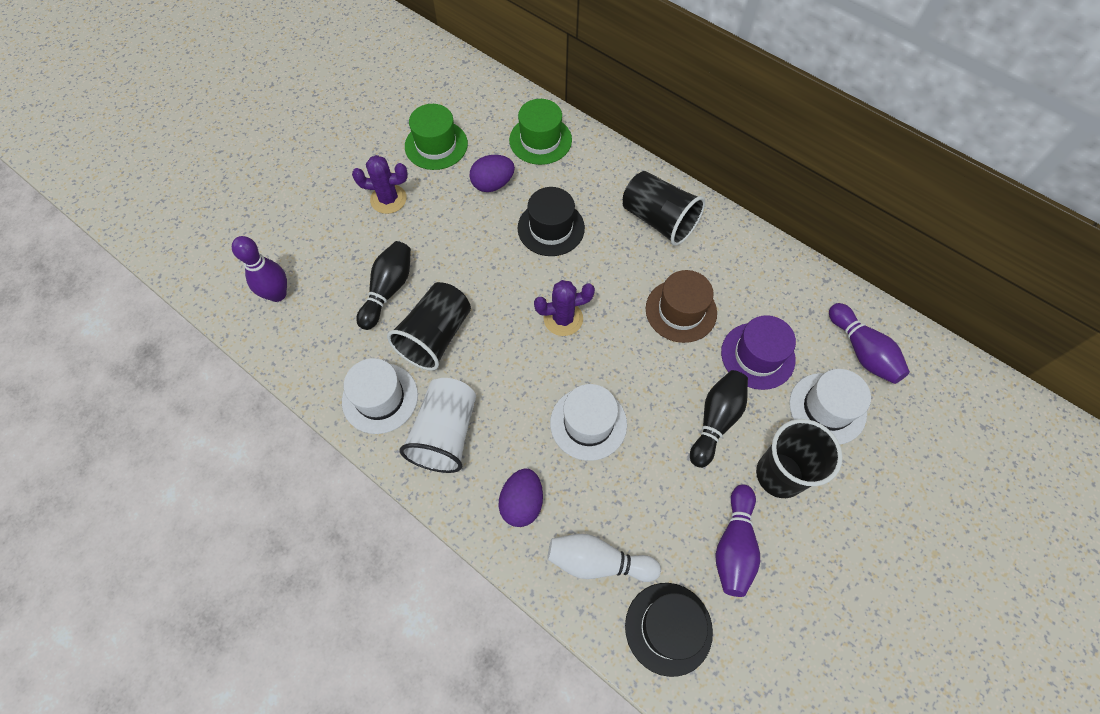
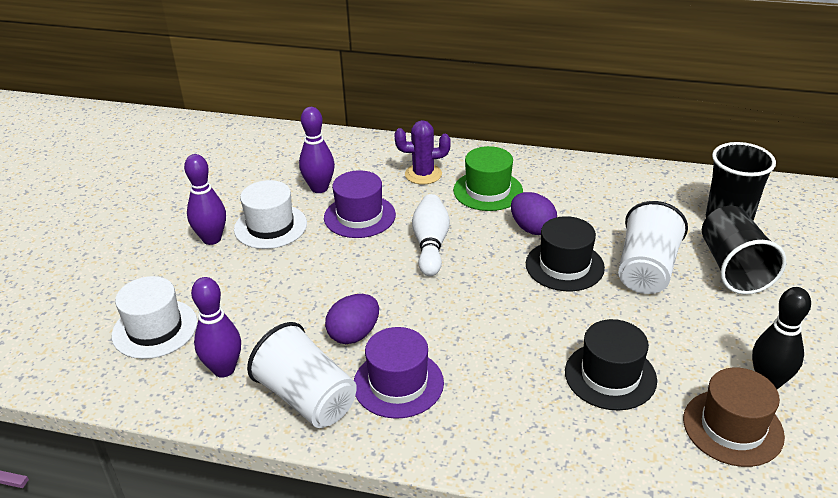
black bowling pin: 2 -> 1
black cup: 3 -> 2
green hat: 2 -> 1
purple cactus: 2 -> 1
purple hat: 1 -> 2
white cup: 1 -> 2
white hat: 3 -> 2

